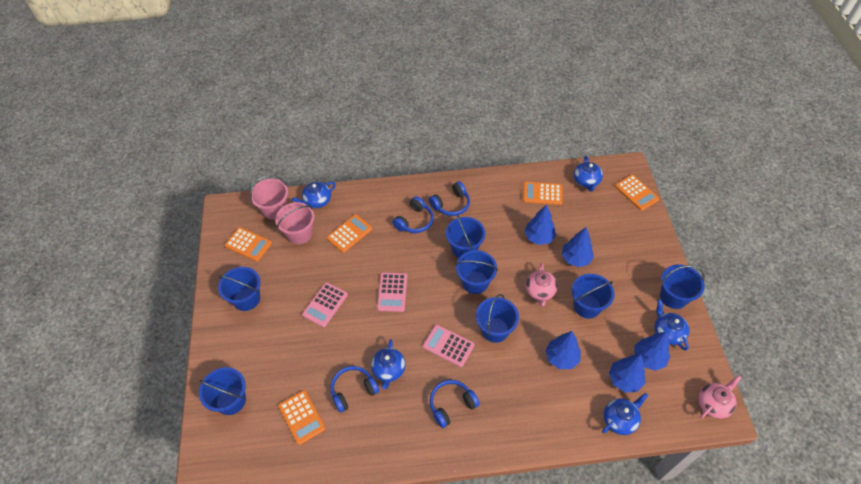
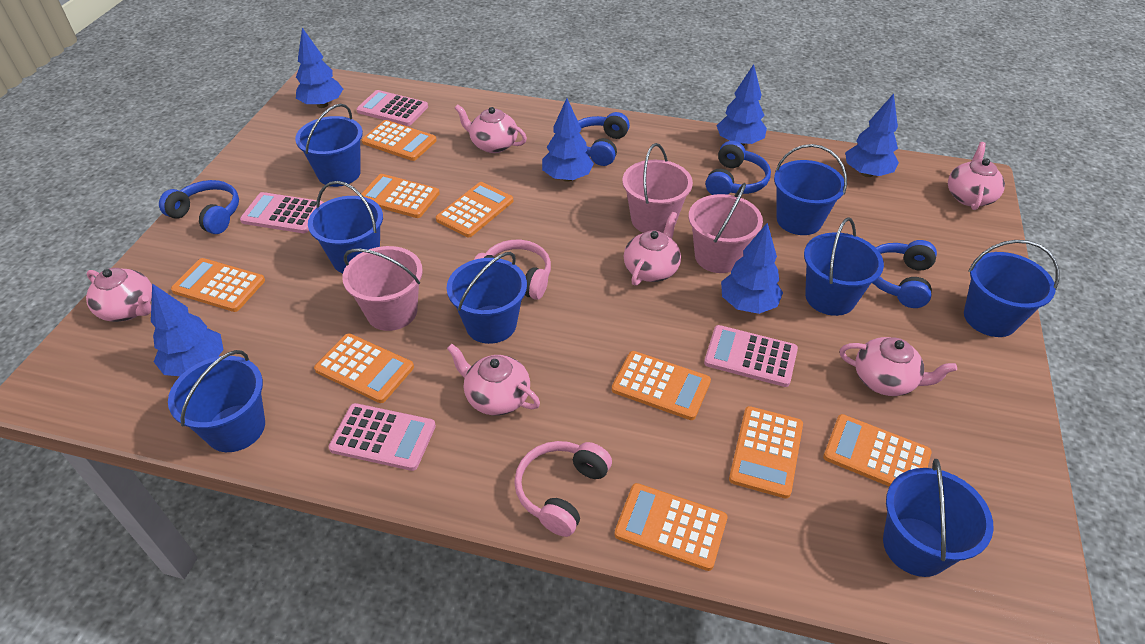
blue bucket: 7 -> 8
blue teapot: 5 -> 0
blue tree: 5 -> 6
orange calculator: 5 -> 9
pink bucket: 2 -> 3
pink calculator: 3 -> 4
pink headphones: 0 -> 2
pink teapot: 2 -> 6

